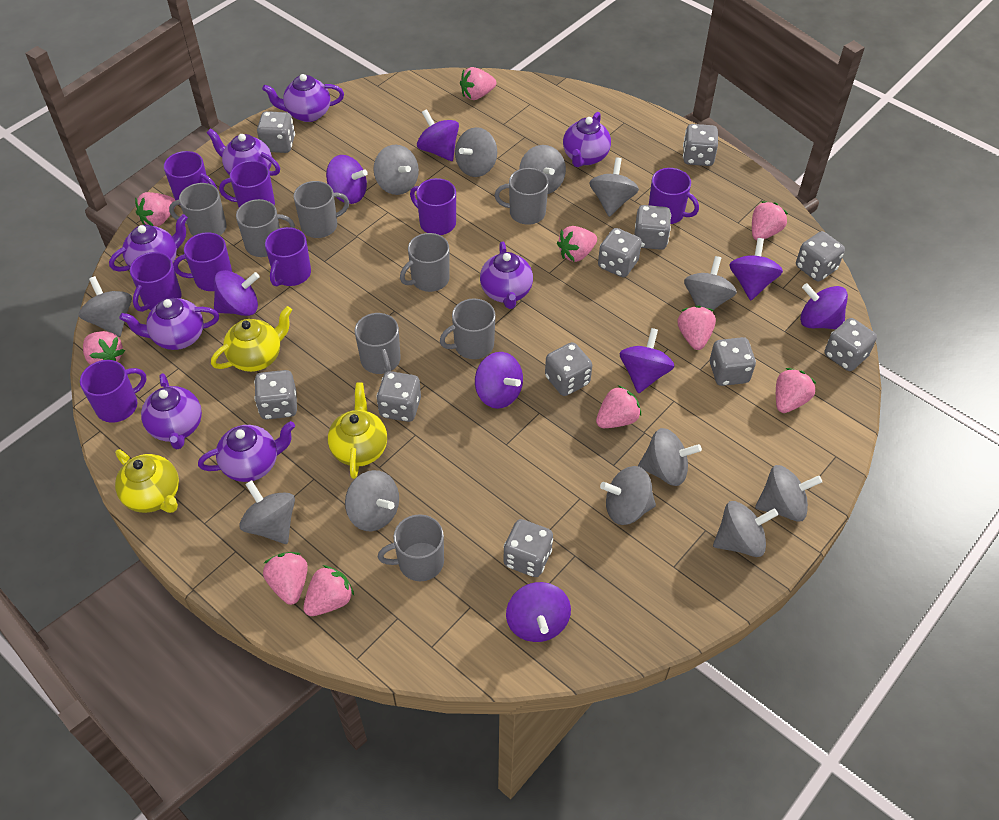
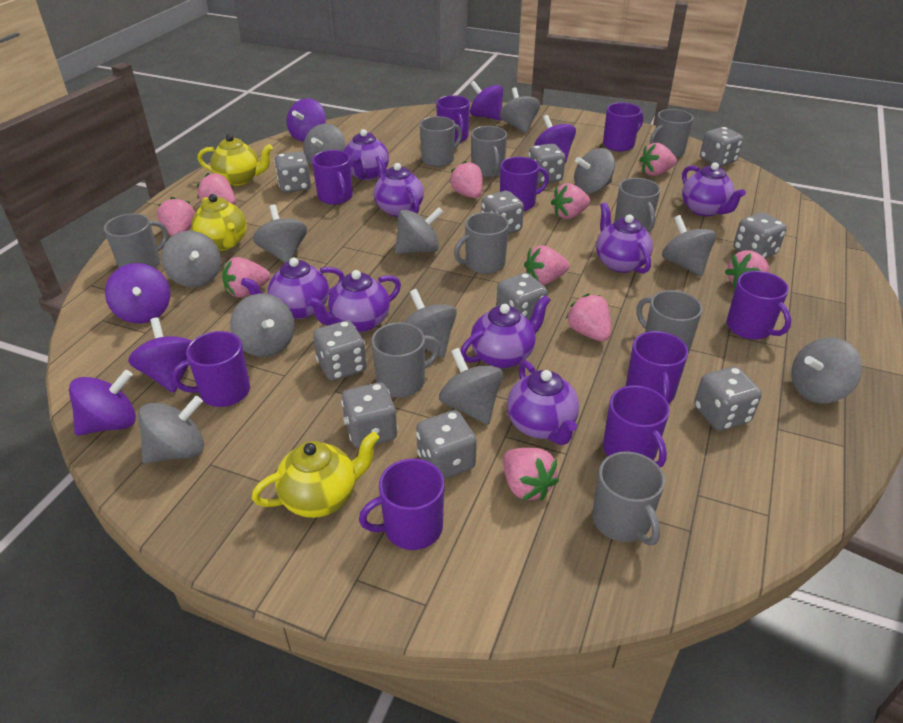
grey dice: 11 -> 10
grey mug: 8 -> 9
purple mug: 8 -> 9
purple spinning top: 8 -> 6

